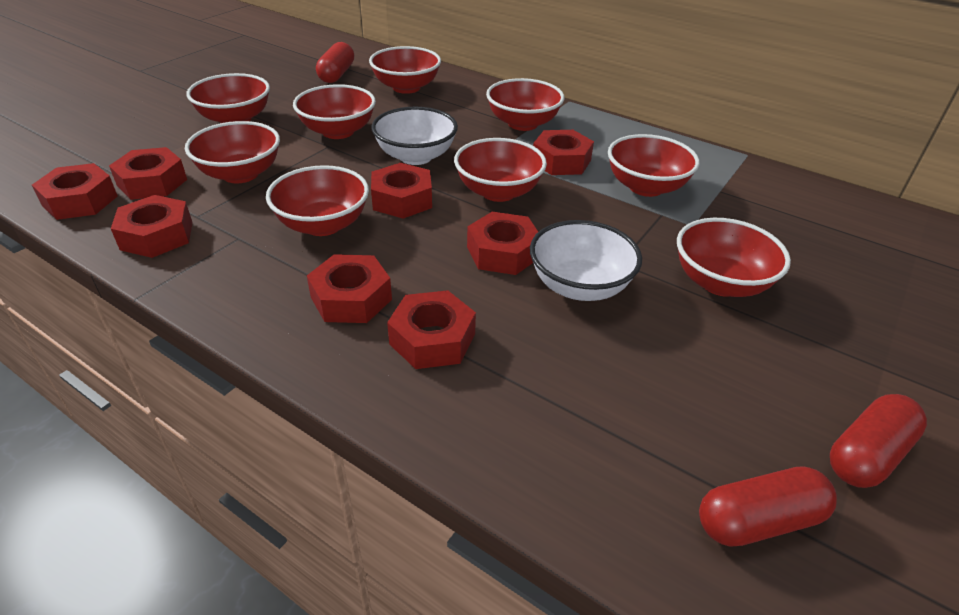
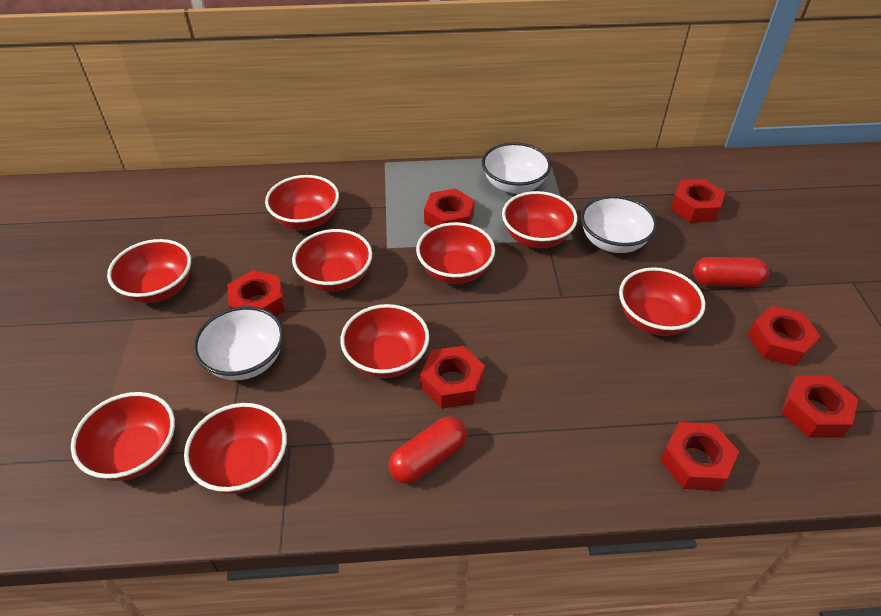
red capsule: 3 -> 2
red nut: 8 -> 7
white bowl: 2 -> 3

